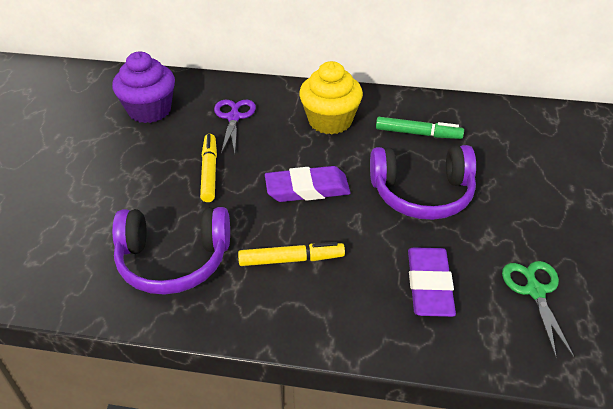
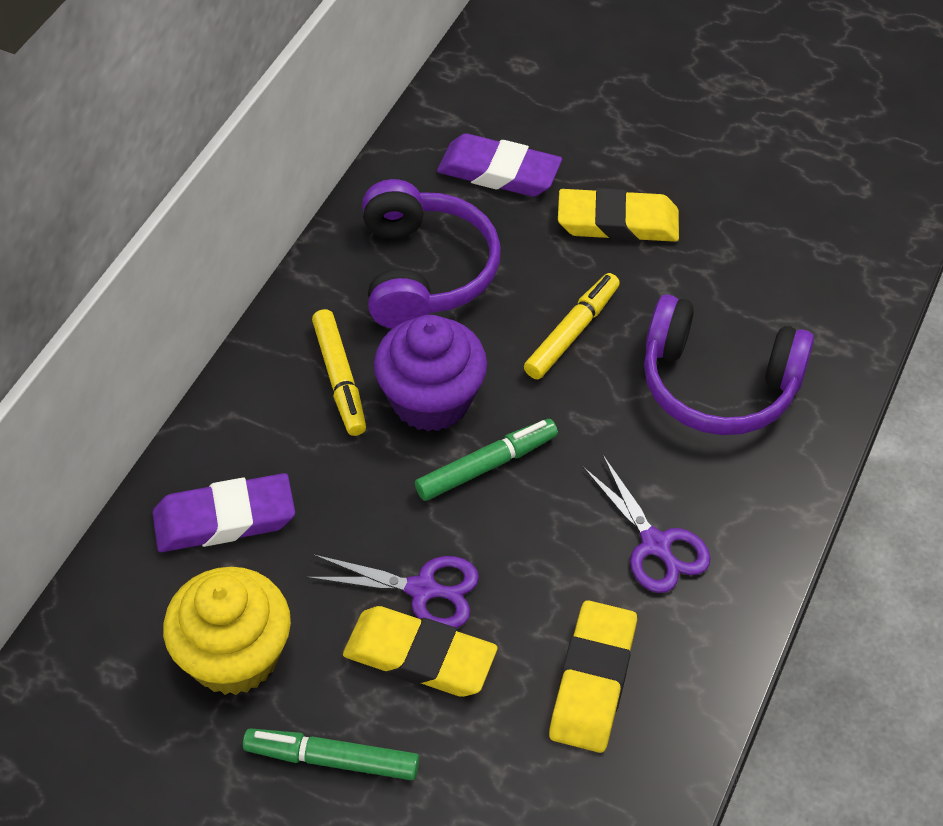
green marker: 1 -> 2
green scissors: 1 -> 0
purple scissors: 1 -> 2
yellow eraser: 0 -> 3

